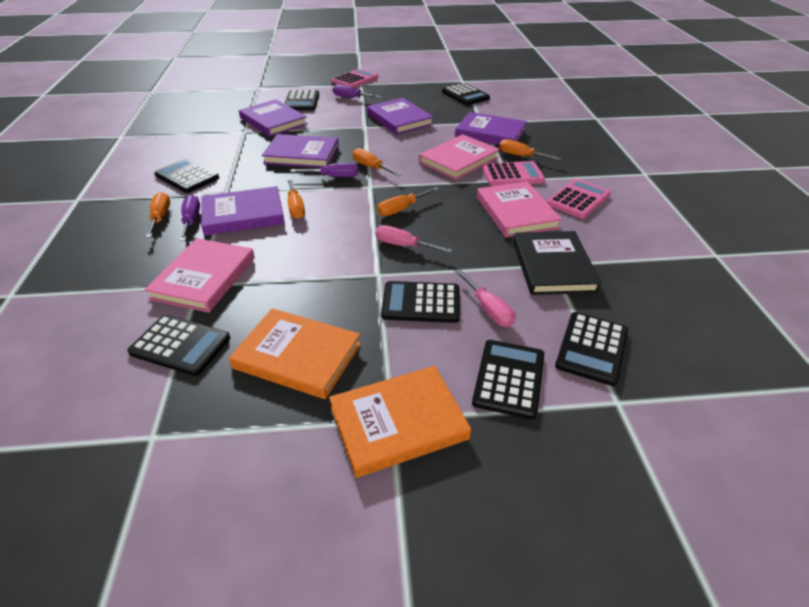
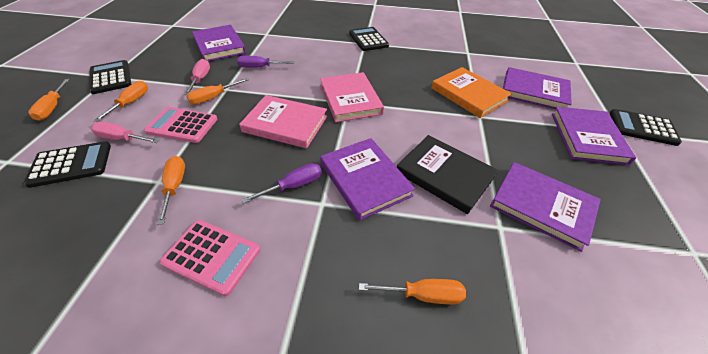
black calculator: 7 -> 4
orange book: 2 -> 1
pink book: 3 -> 2
pink calculator: 3 -> 2
purple screwdriver: 3 -> 2

